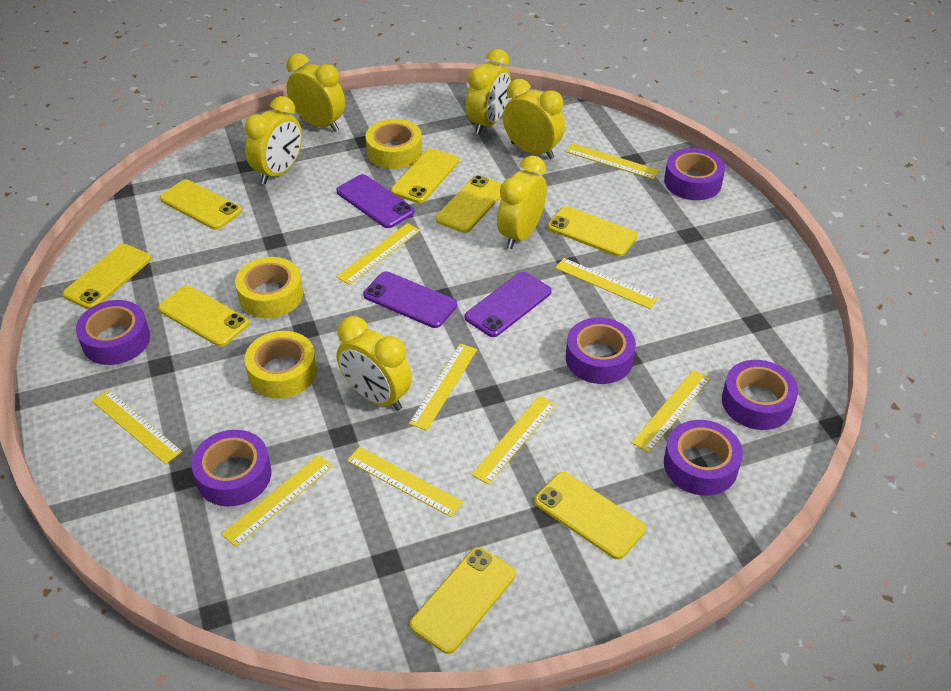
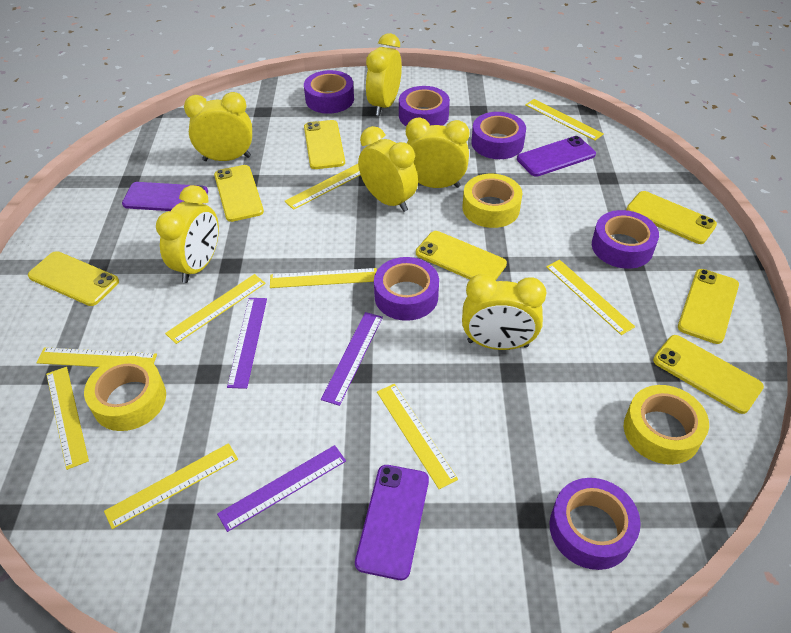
purple ruler: 0 -> 3
yellow phone: 8 -> 7

